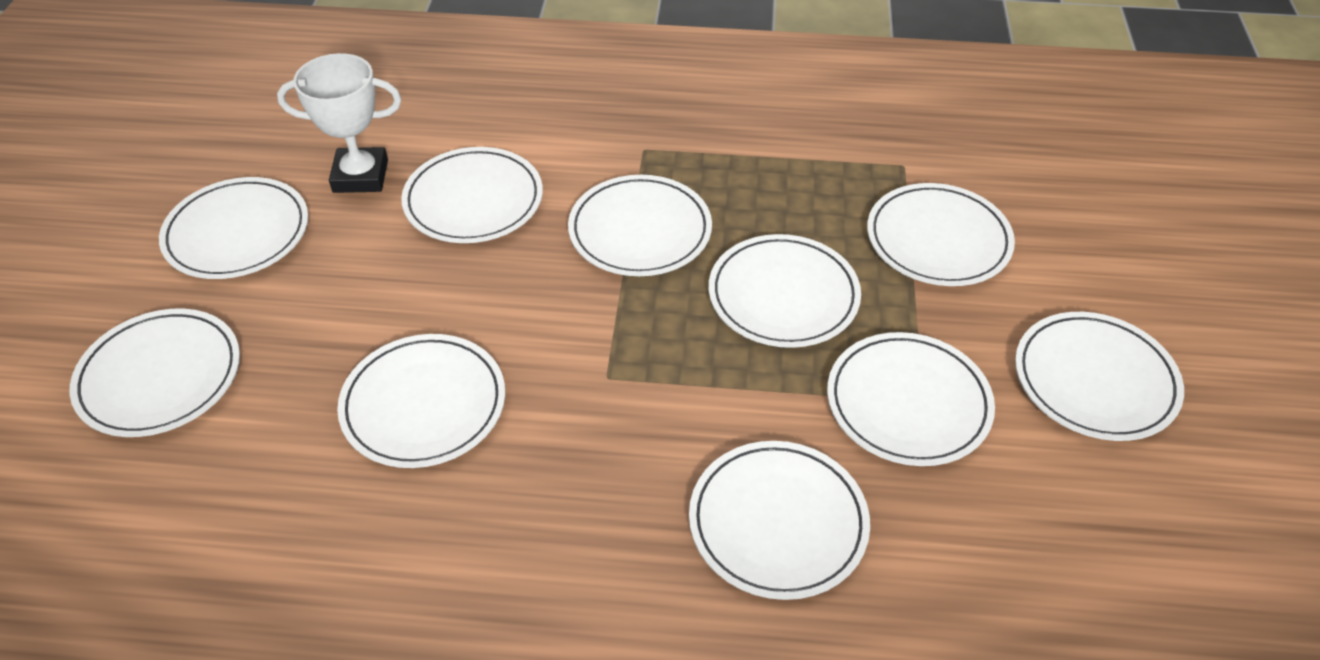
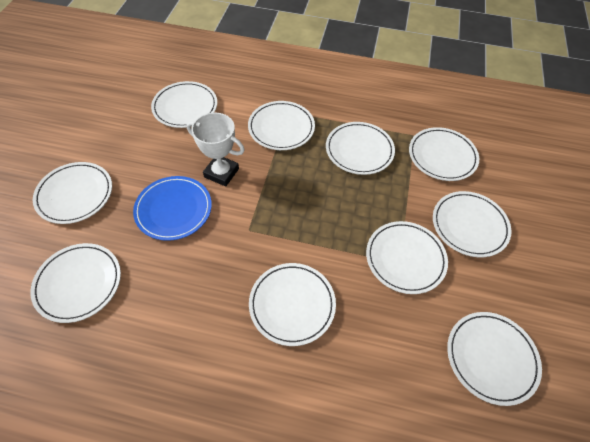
blue plate: 0 -> 1

